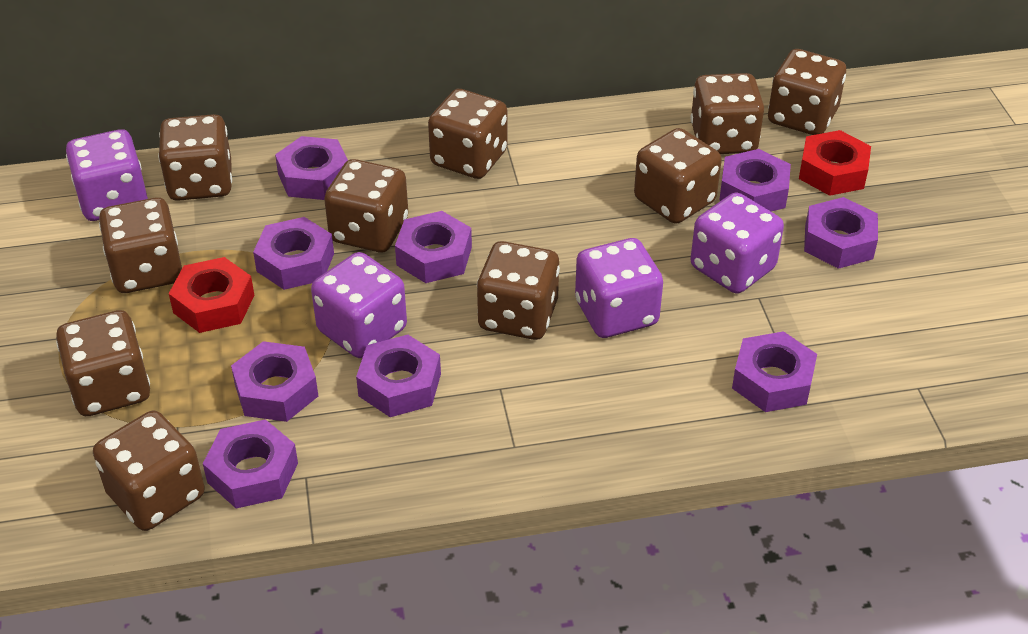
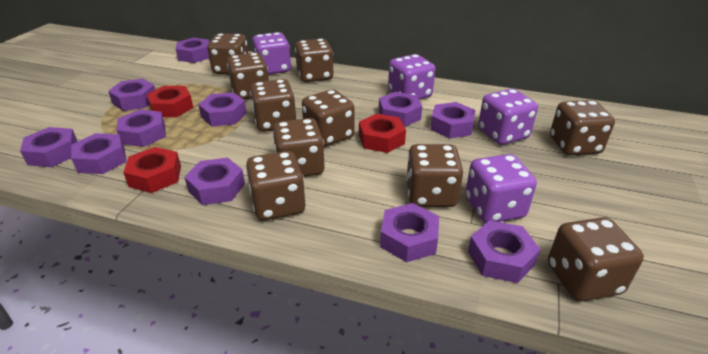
purple nut: 9 -> 11
red nut: 2 -> 3

